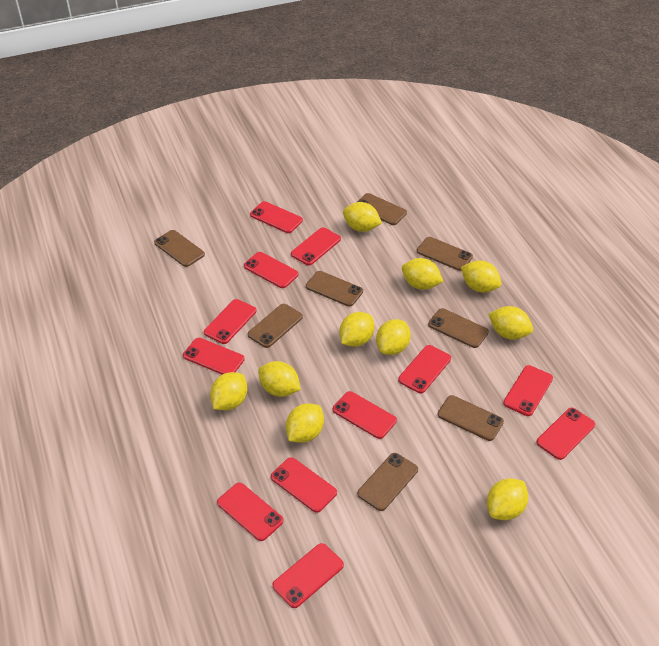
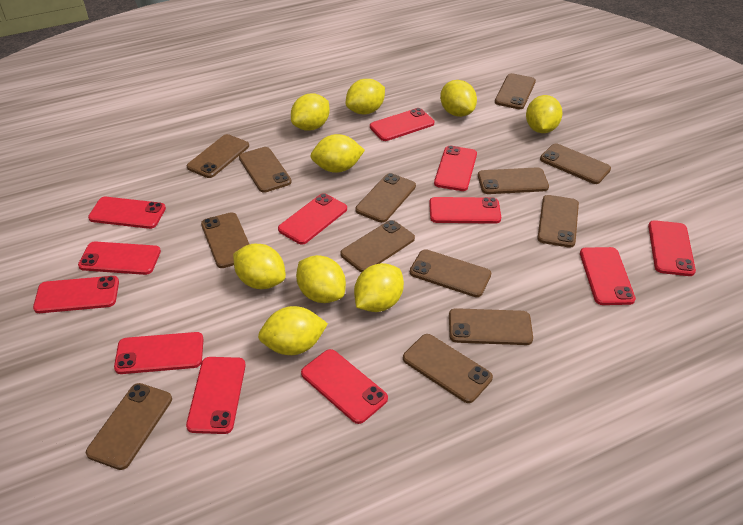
brown phone: 8 -> 13
yellow lemon: 10 -> 9

